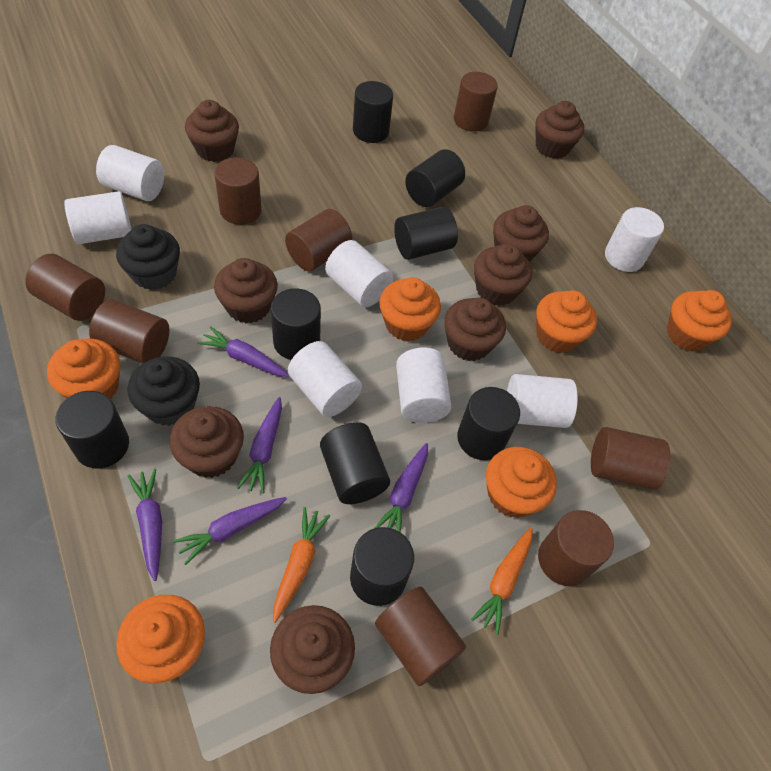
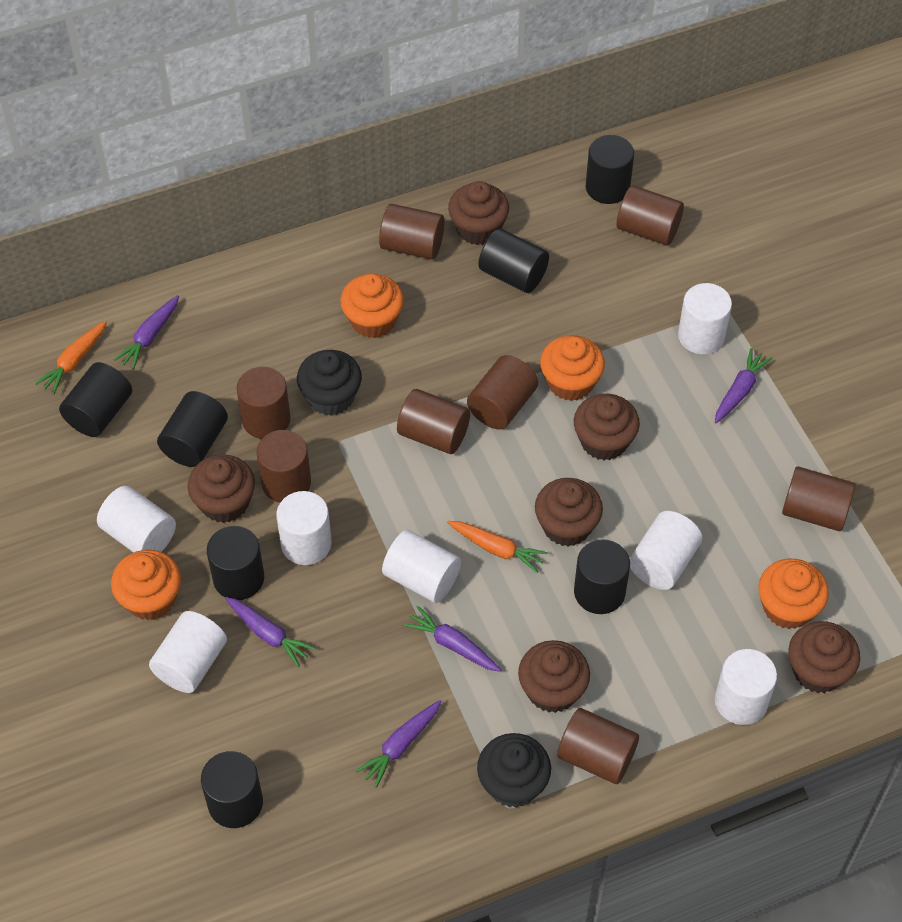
black cylinder: 8 -> 7
brown cupcake: 8 -> 6
orange cupcake: 6 -> 4

